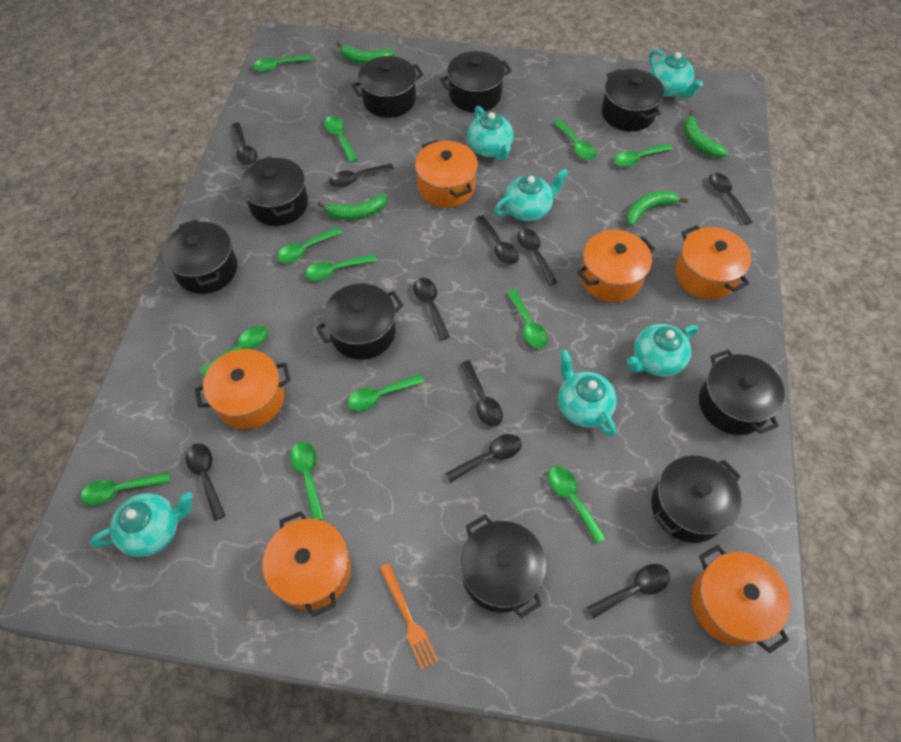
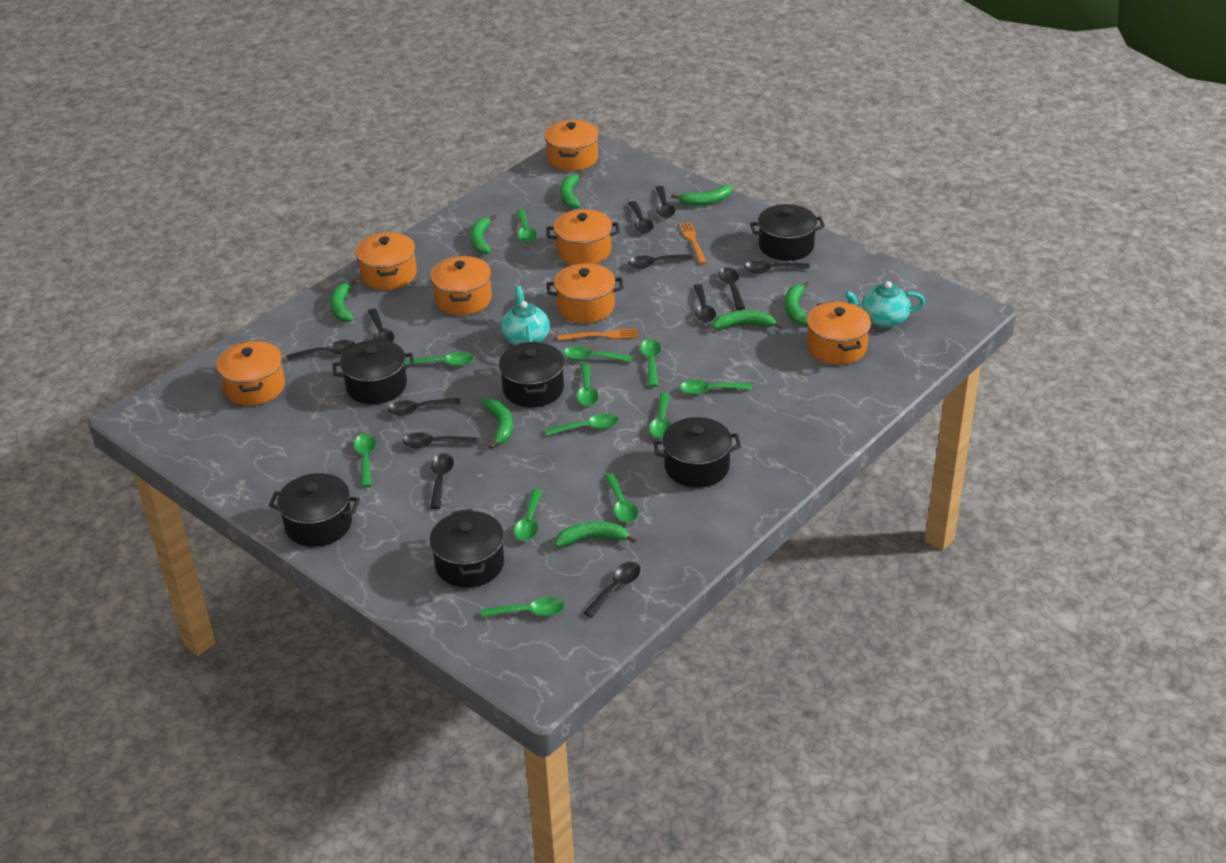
black pot: 9 -> 6
black spoon: 10 -> 12
green banana: 4 -> 8
orange fork: 1 -> 2
orange pot: 6 -> 7
turquoise teapot: 6 -> 2

